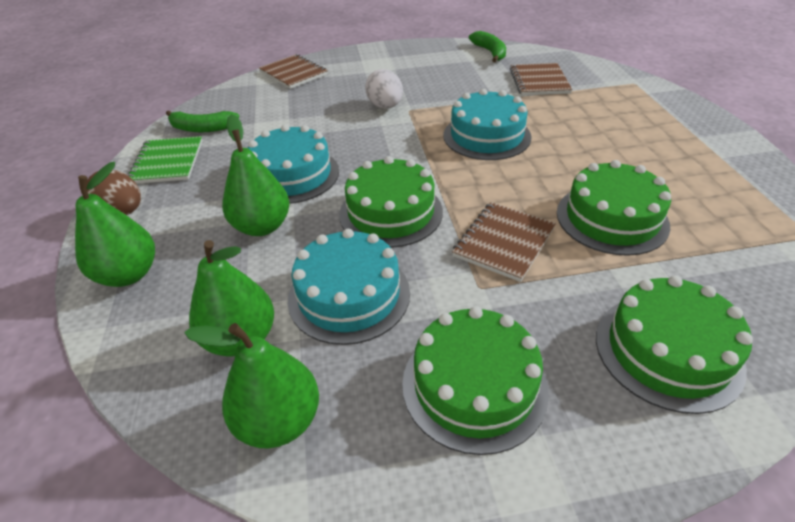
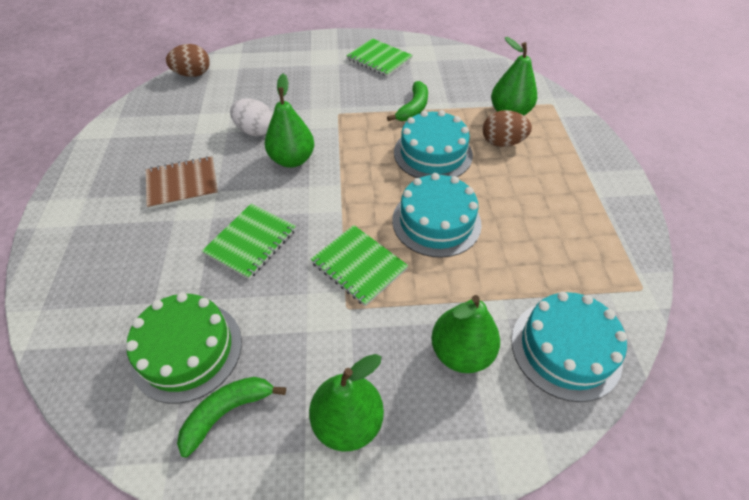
brown egg: 1 -> 2
brown notebook: 3 -> 1
green cake: 4 -> 1
green notebook: 1 -> 3

